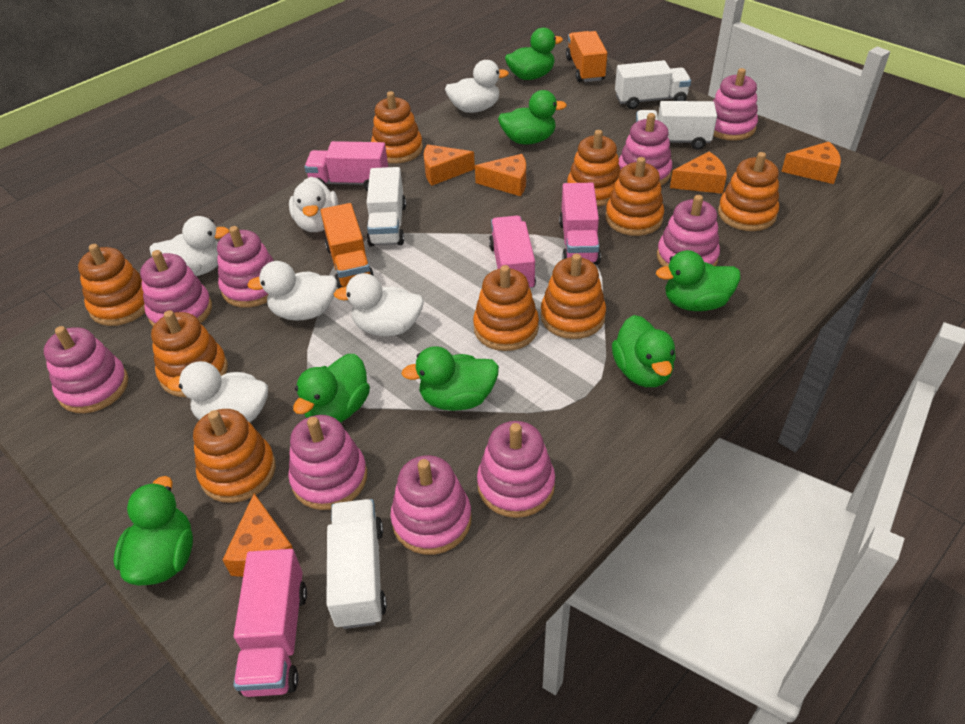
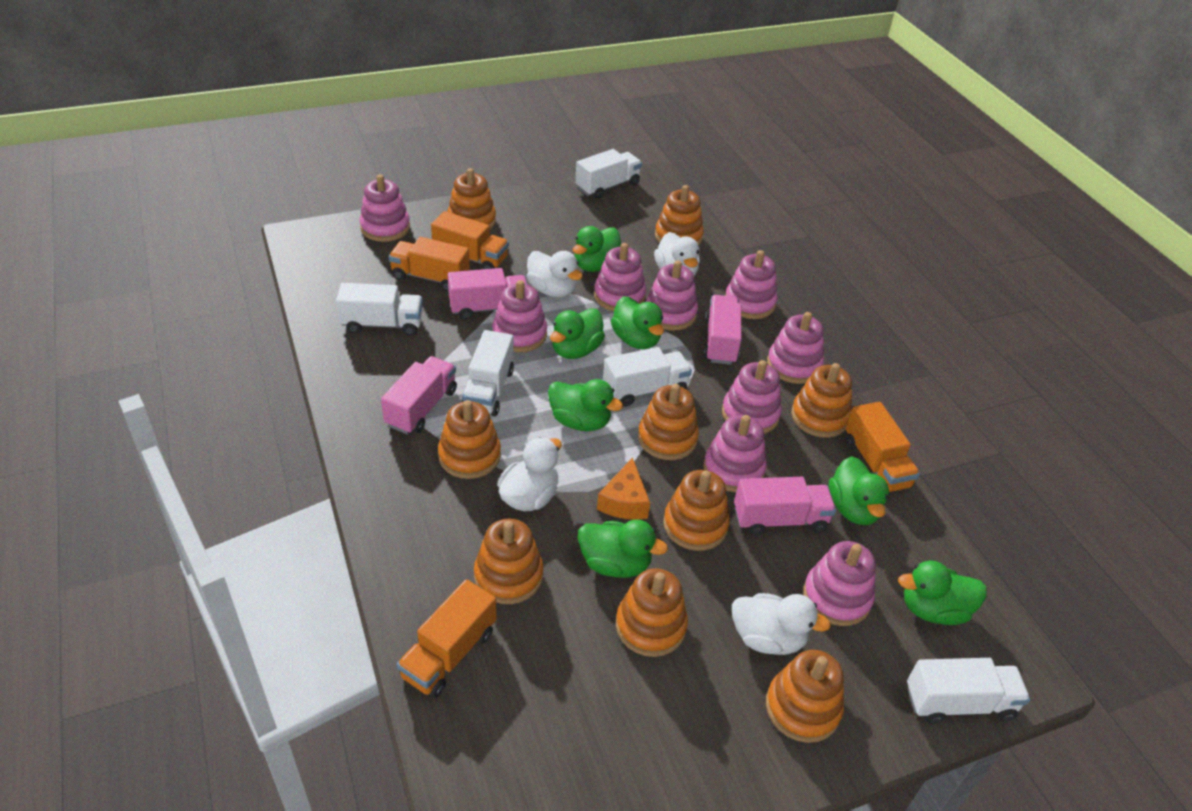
orange cheese: 5 -> 1
orange truck: 2 -> 4
white duck: 6 -> 4
white truck: 4 -> 5

